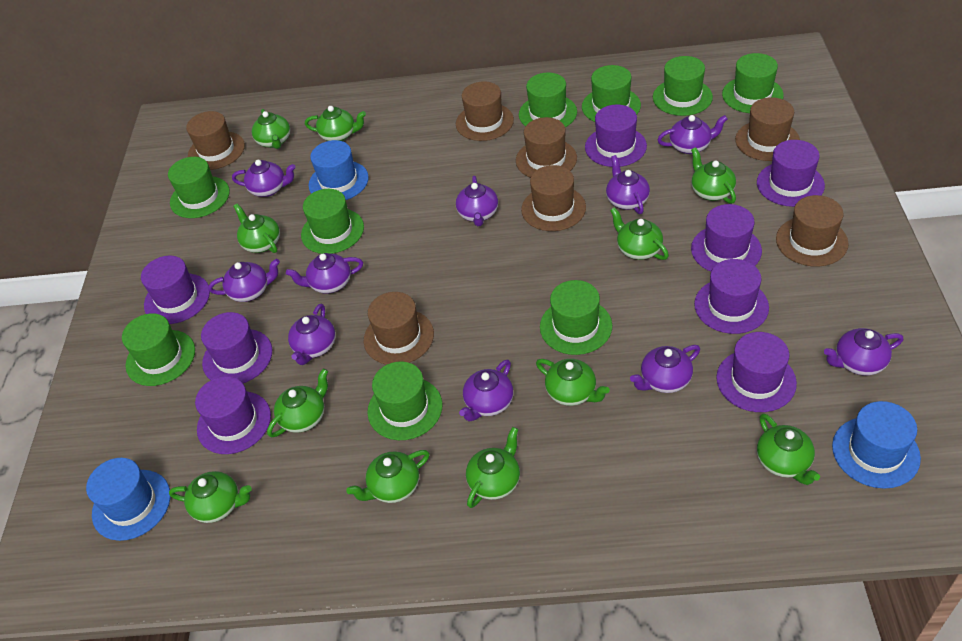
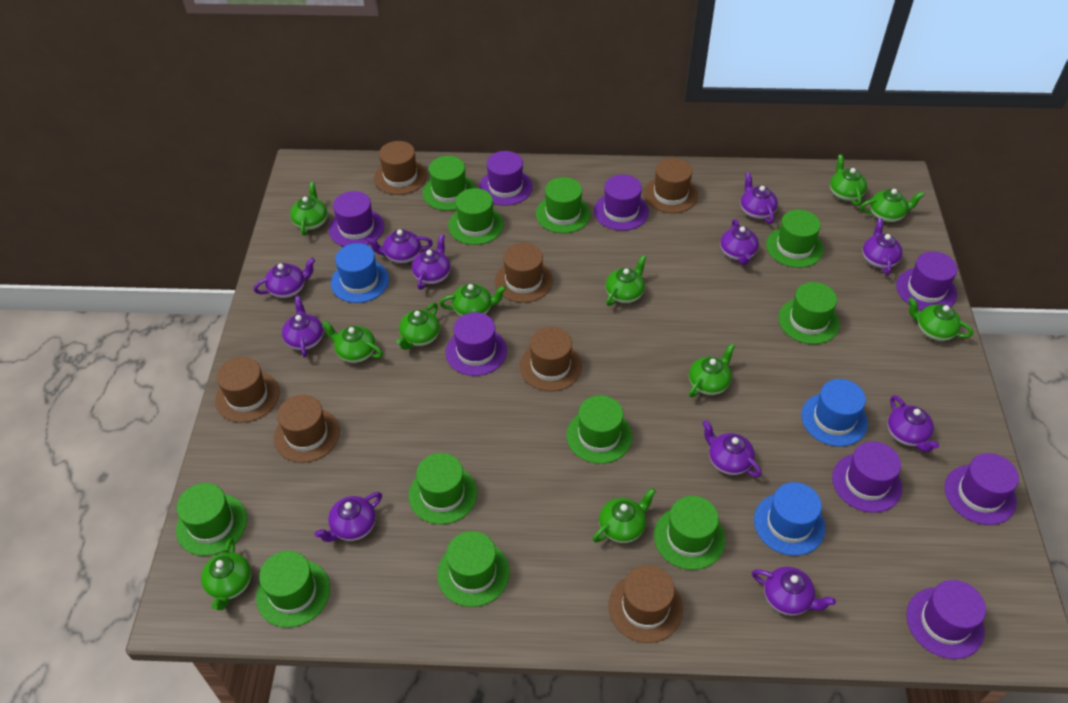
green hat: 9 -> 11
purple teapot: 10 -> 11

